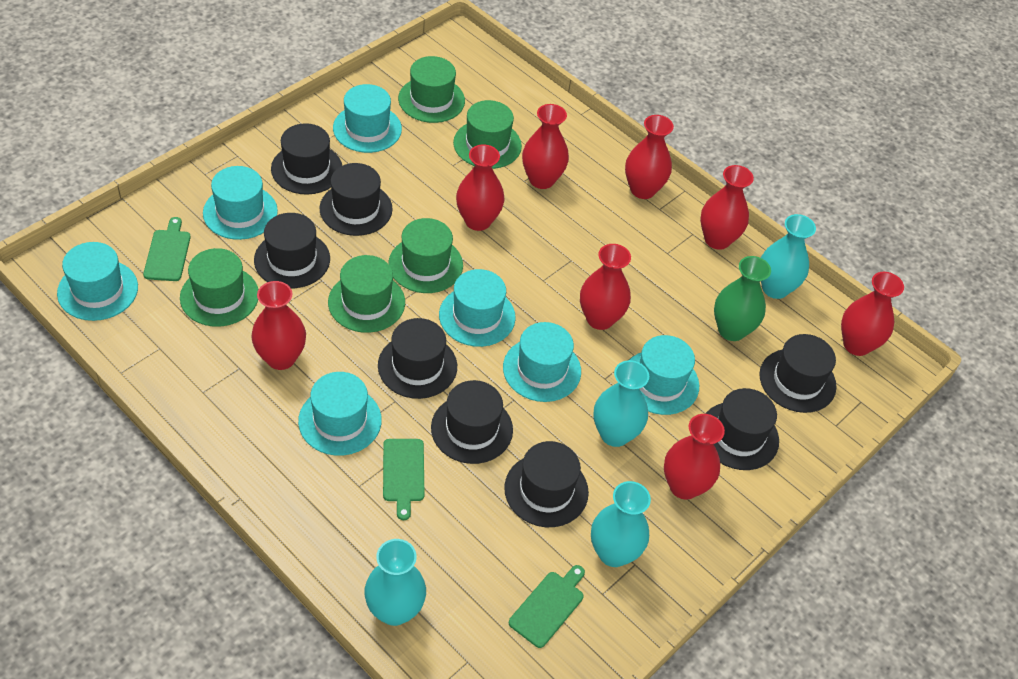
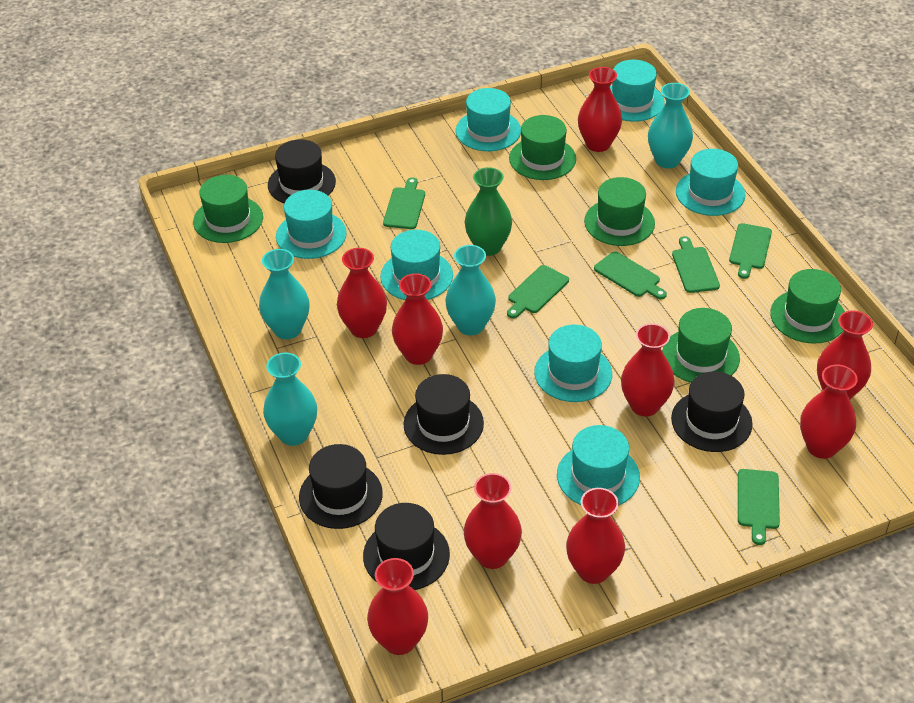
black hat: 8 -> 5
green cutting board: 3 -> 6
red vase: 8 -> 9

